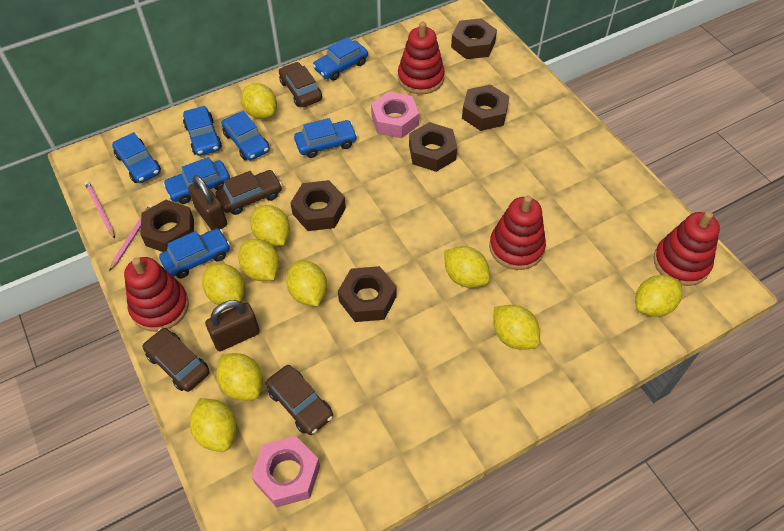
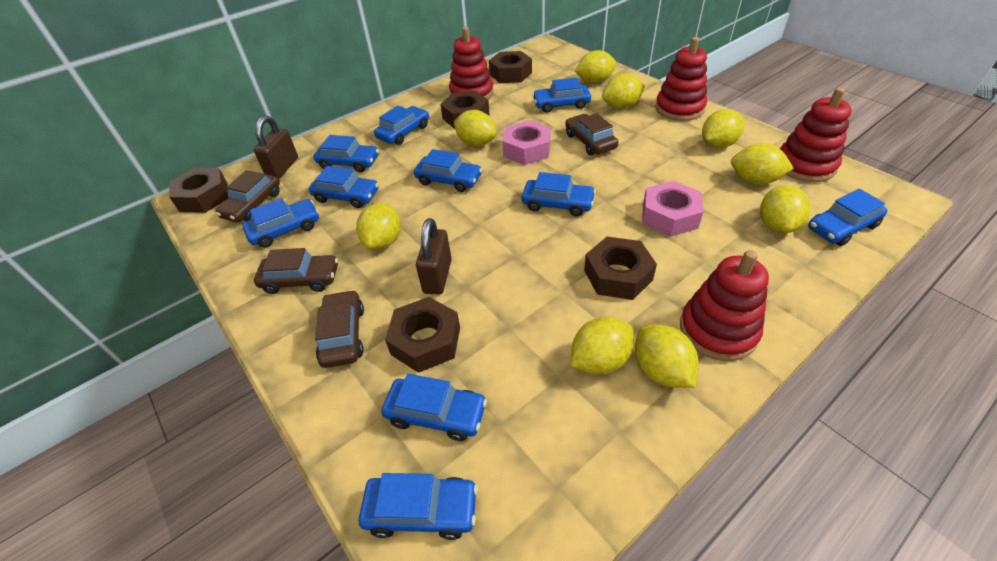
blue car: 7 -> 10
brown nut: 6 -> 5
pink pencil: 2 -> 0
yellow lemon: 10 -> 9

